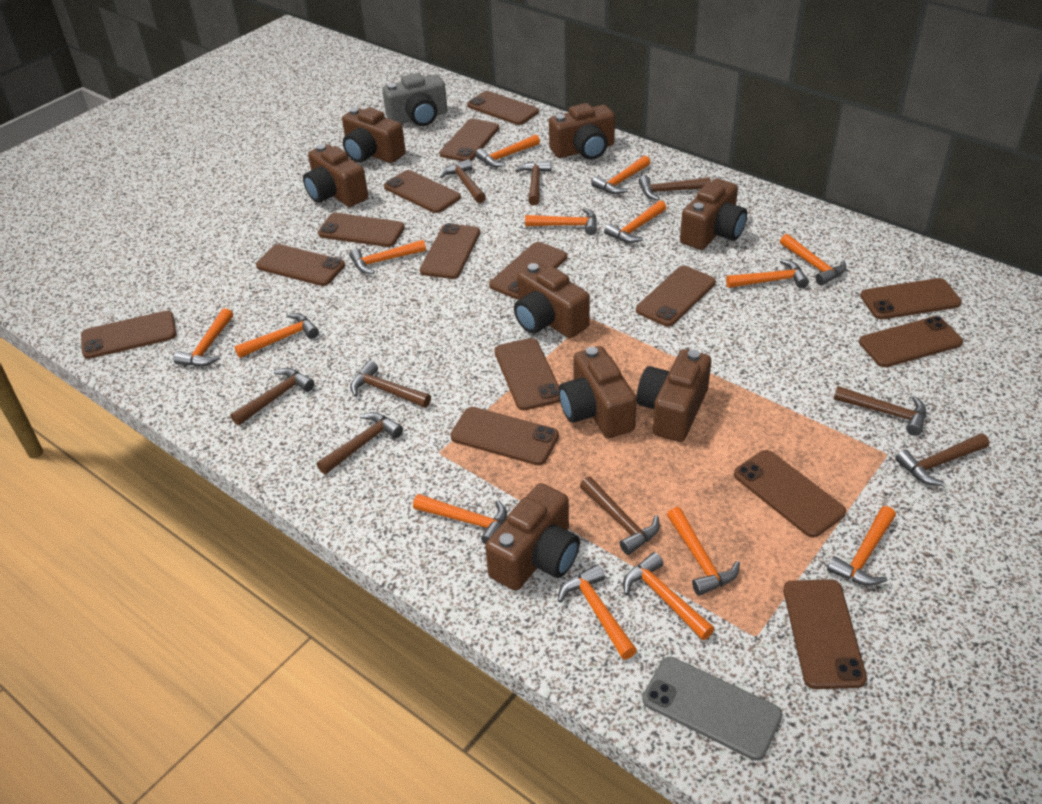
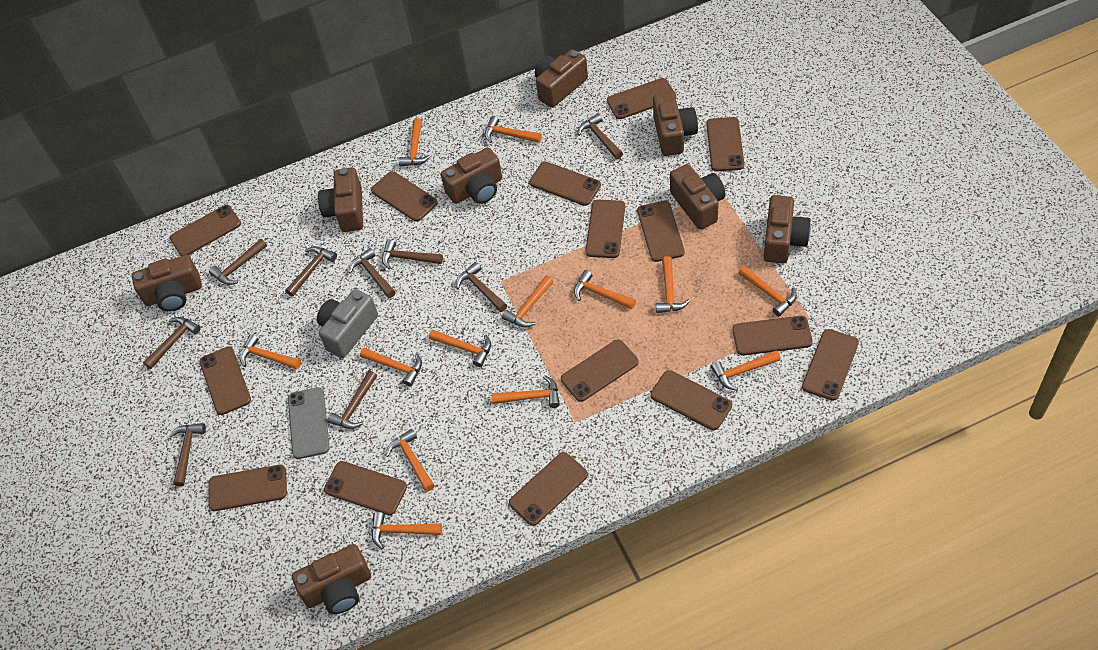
orange hammer: 14 -> 13

